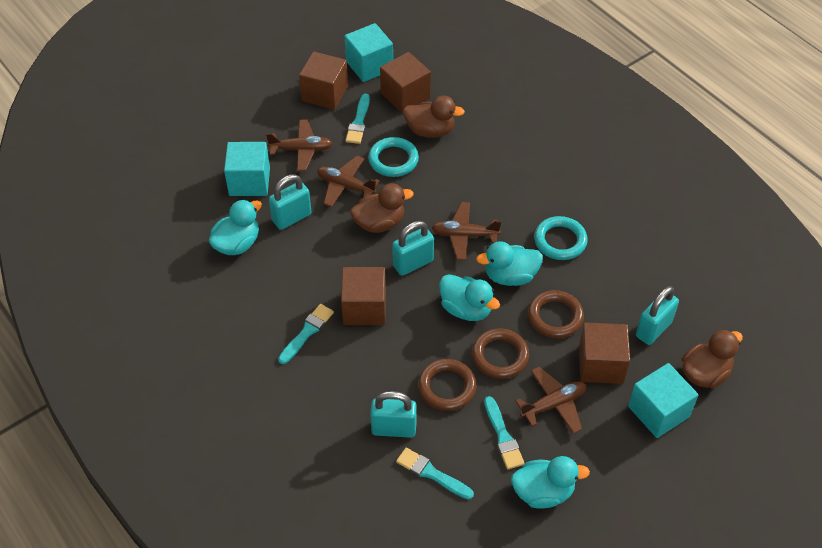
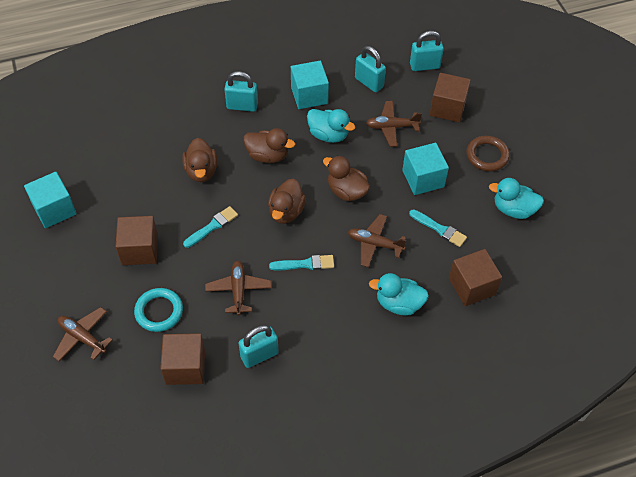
brown duck: 3 -> 4
brown ring: 3 -> 1
turquoise brush: 4 -> 3
turquoise duck: 4 -> 3
turquoise ring: 2 -> 1

